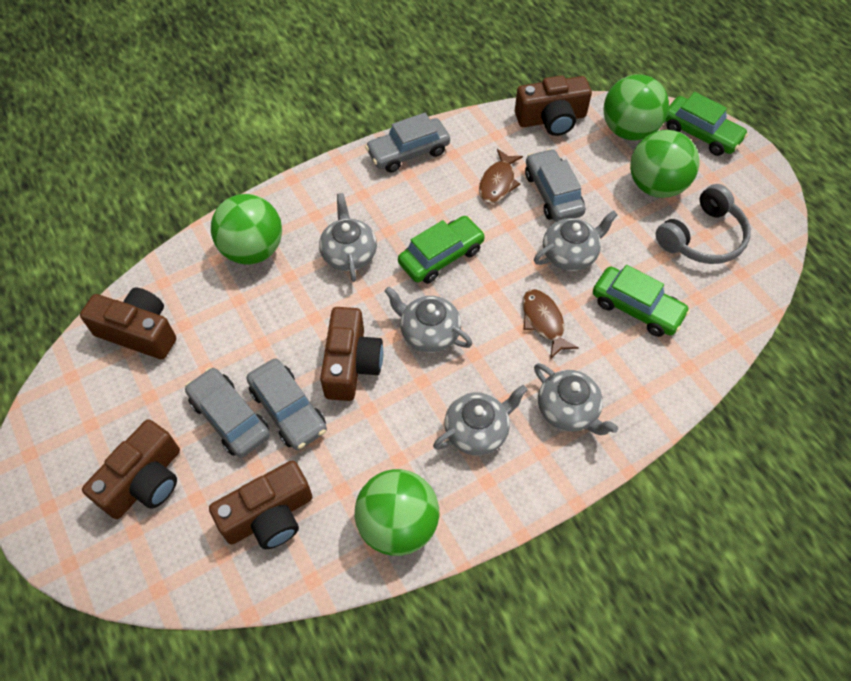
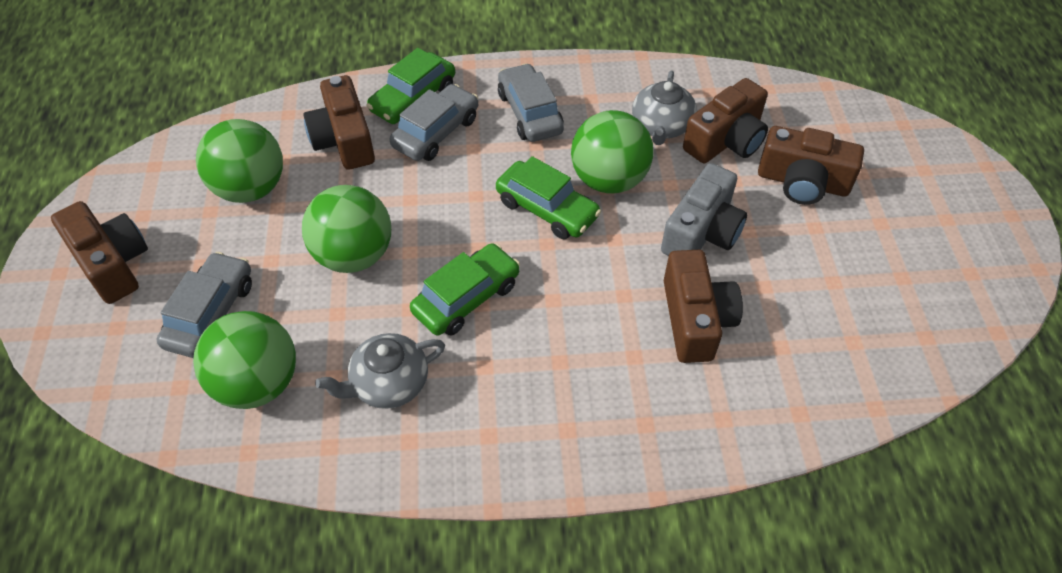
brown fish: 2 -> 0
grey camera: 0 -> 1
grey car: 4 -> 3
grey headphones: 1 -> 0
grey teapot: 5 -> 2

